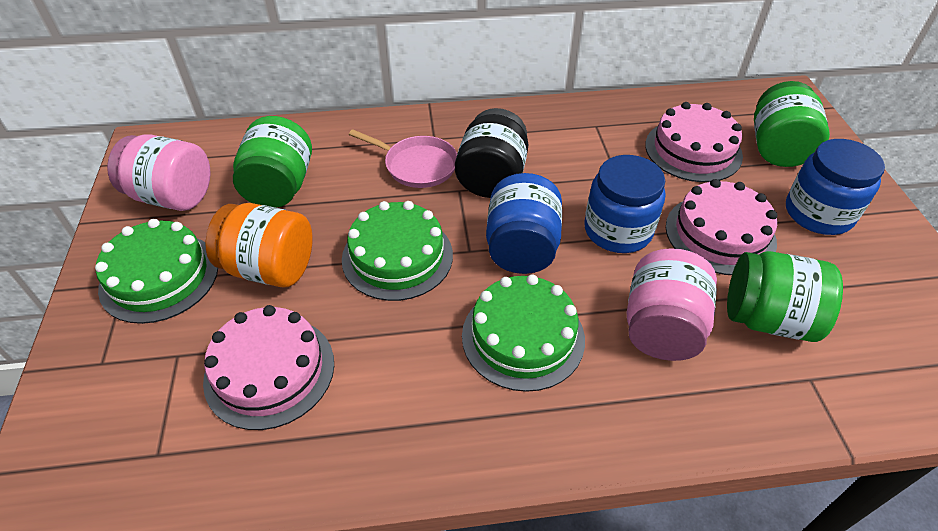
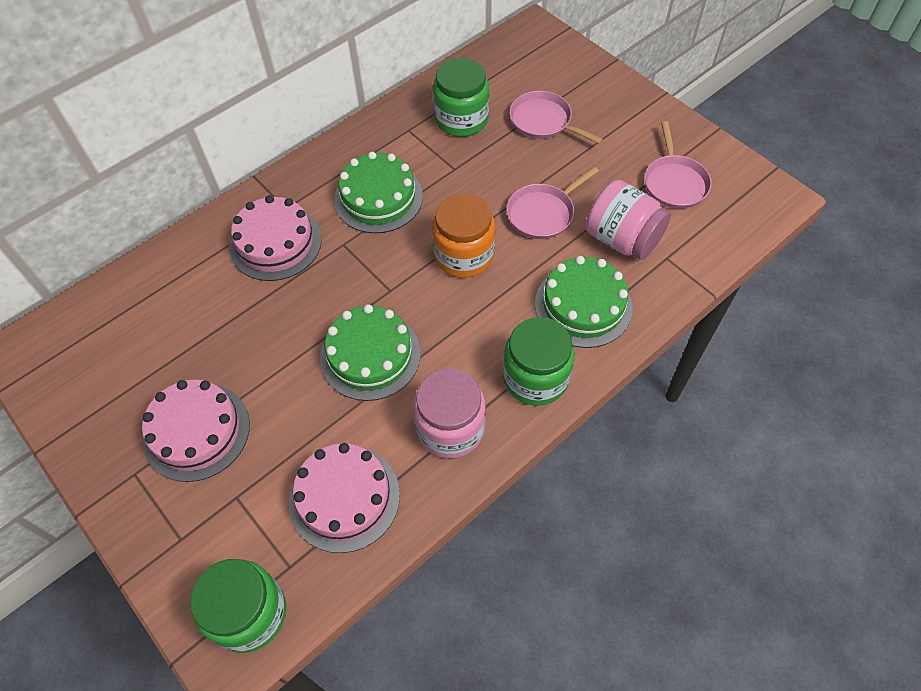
black jar: 1 -> 0
blue jar: 3 -> 0
pink pan: 1 -> 3

